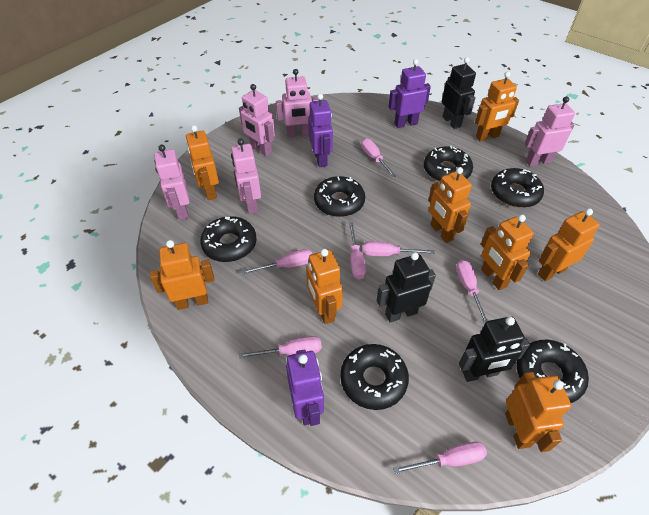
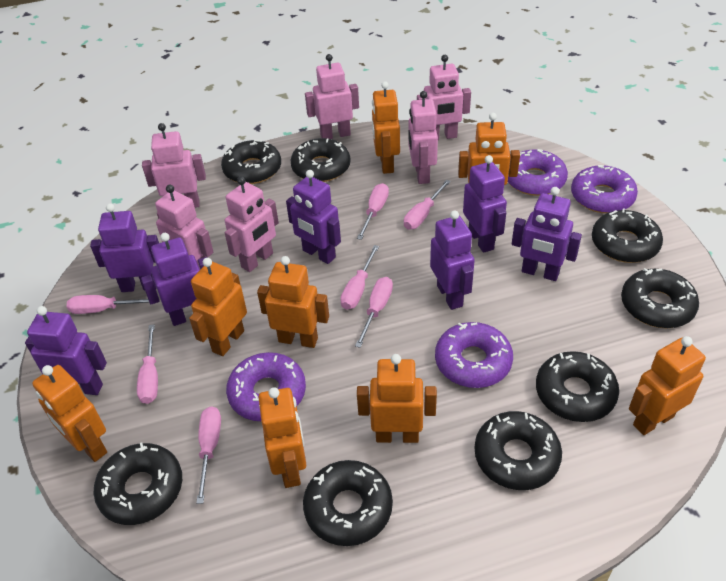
black donut: 6 -> 8
black robot: 3 -> 0
pink robot: 5 -> 6
purple donut: 0 -> 4
purple robot: 3 -> 7

